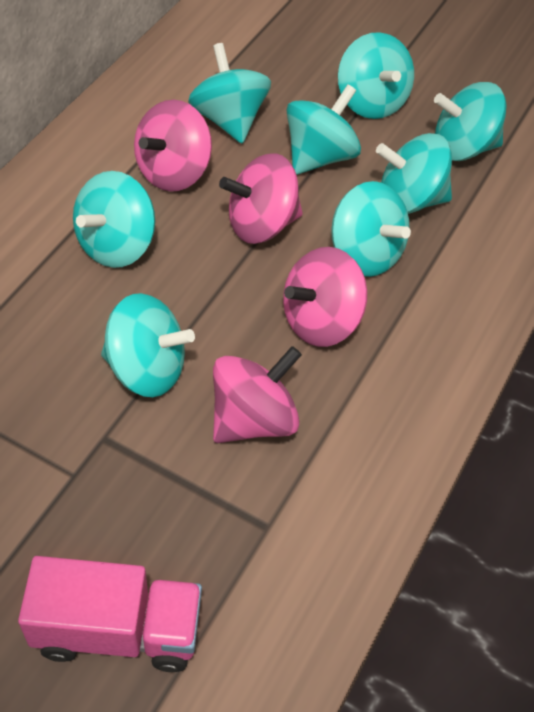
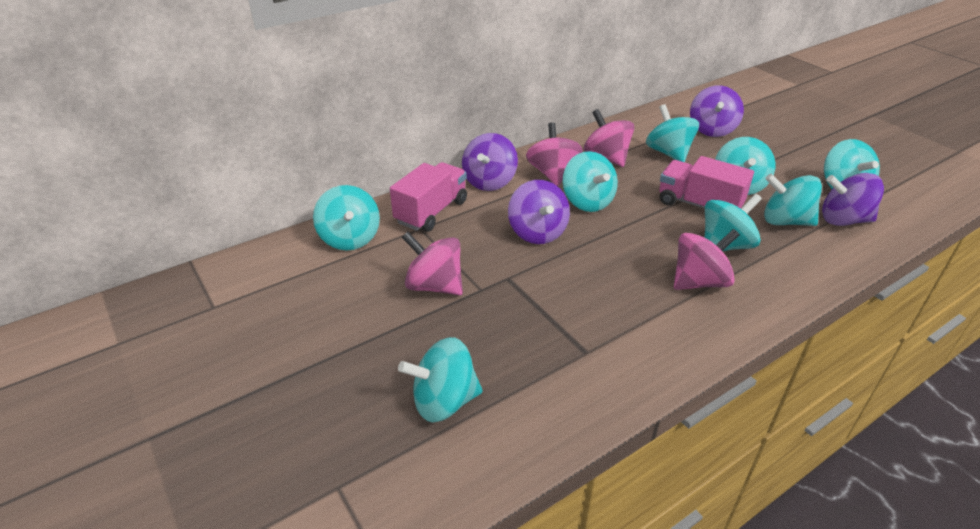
pink truck: 1 -> 2
purple spinning top: 0 -> 4

